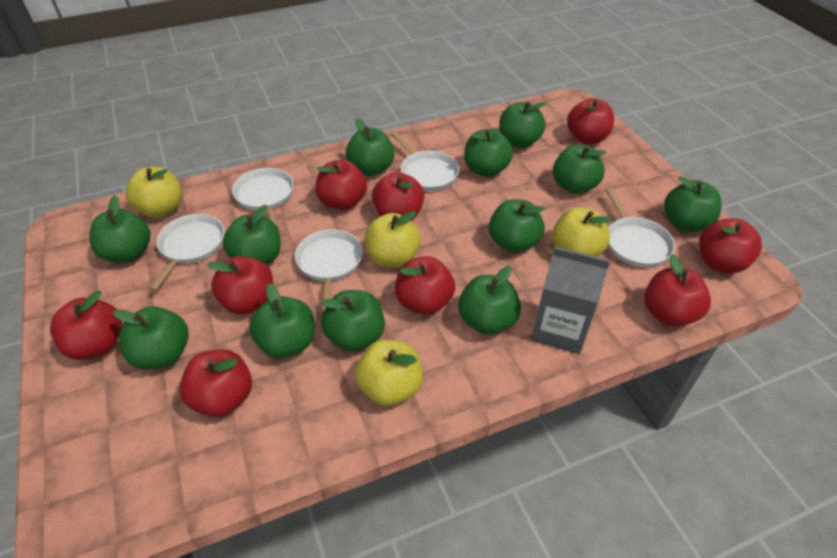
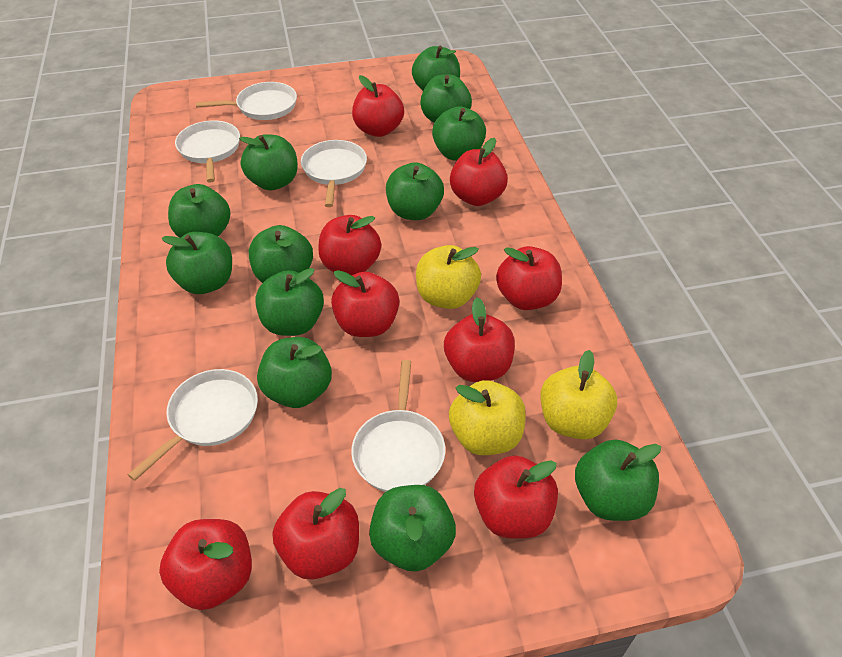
grey carton: 1 -> 0
yellow apple: 4 -> 3

